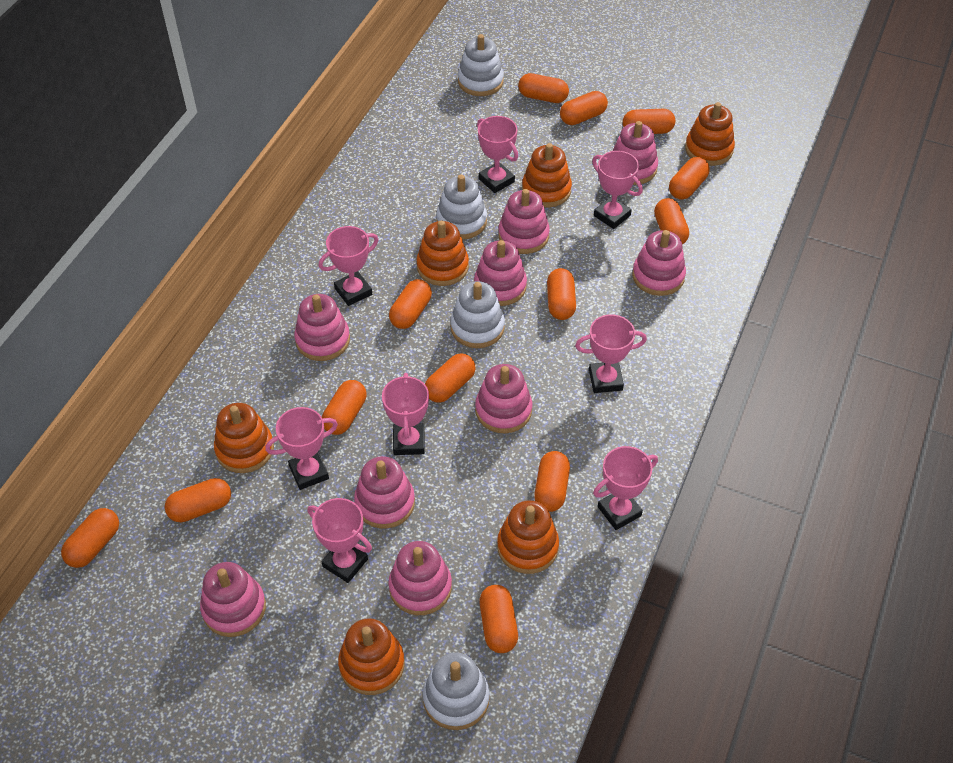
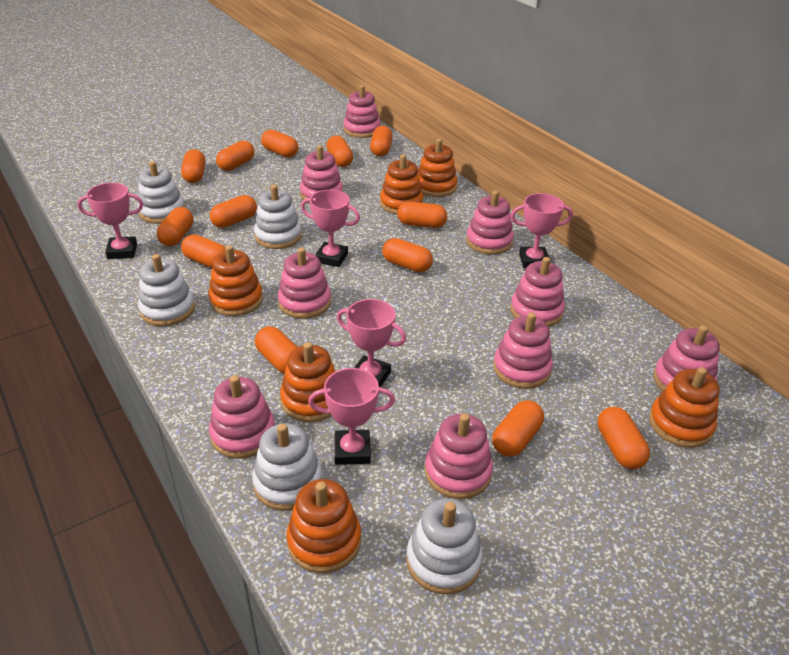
pink trophy: 8 -> 5
white stacking toy: 4 -> 5

